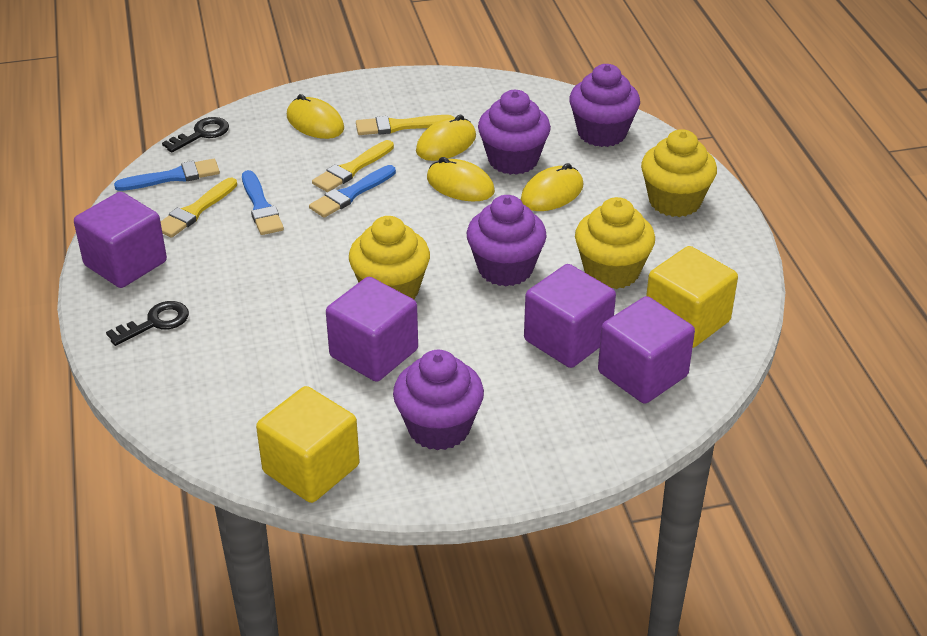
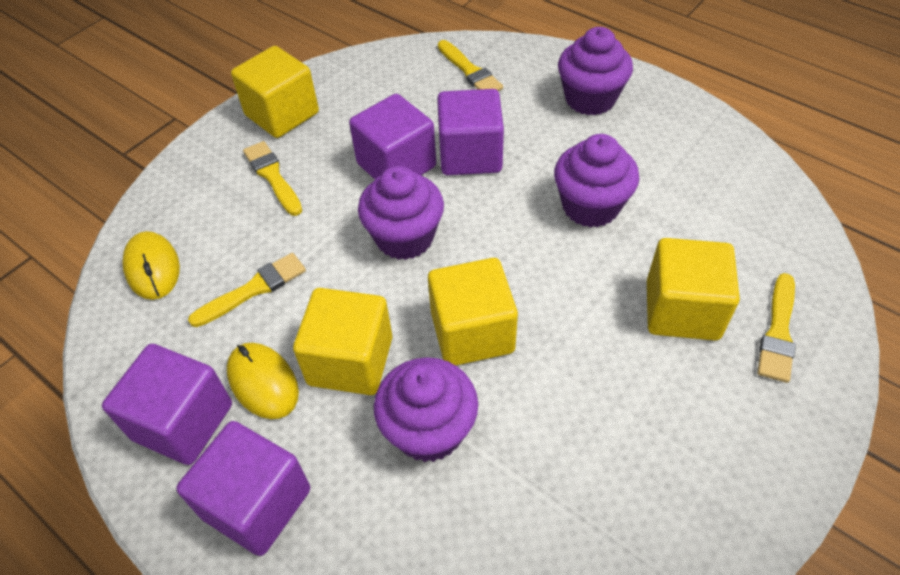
black key: 2 -> 0
blue brush: 3 -> 0
yellow brush: 3 -> 4
yellow cube: 2 -> 4
yellow cupcake: 3 -> 0
yellow mouse: 4 -> 2

